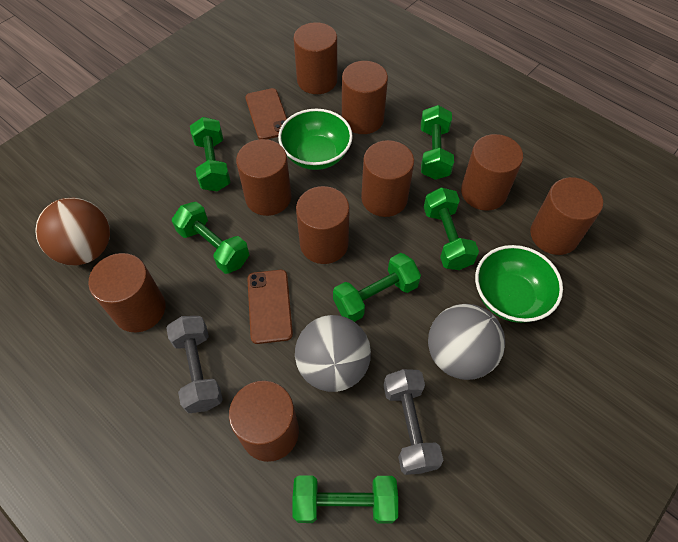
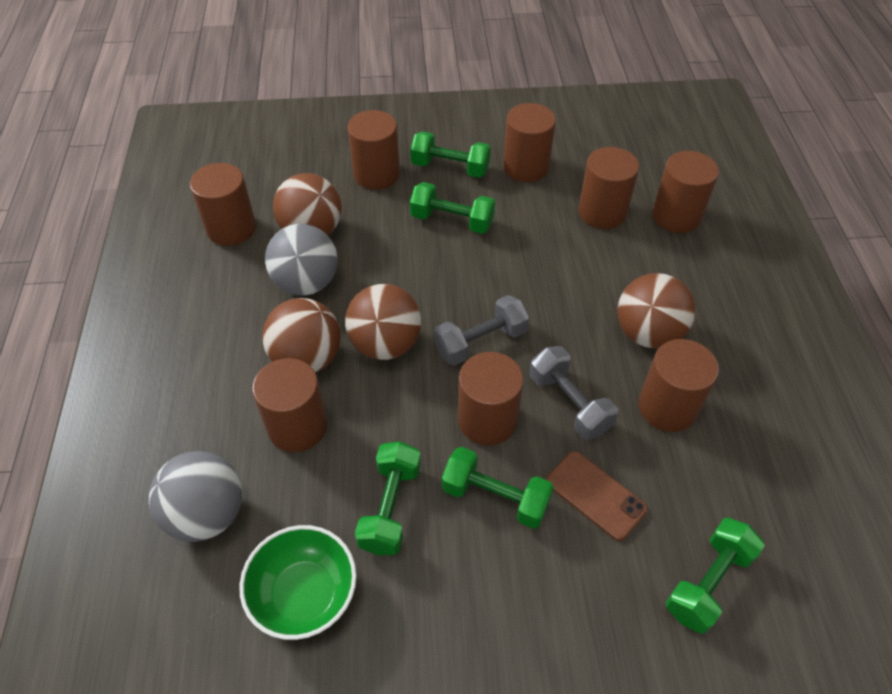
brown ball: 1 -> 4
brown cylinder: 9 -> 8
brown phone: 2 -> 1
green bowl: 2 -> 1
green dumbbell: 6 -> 5

